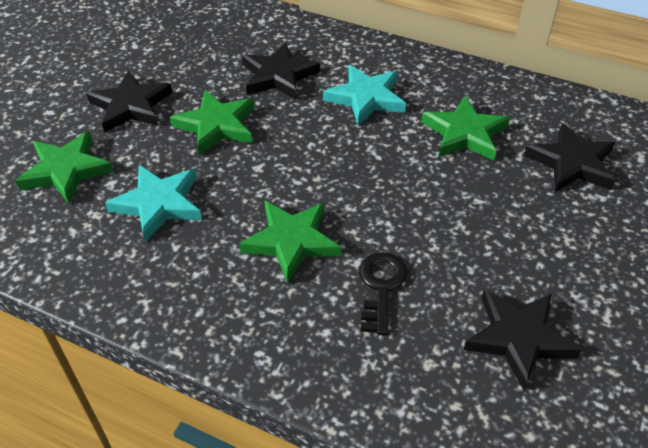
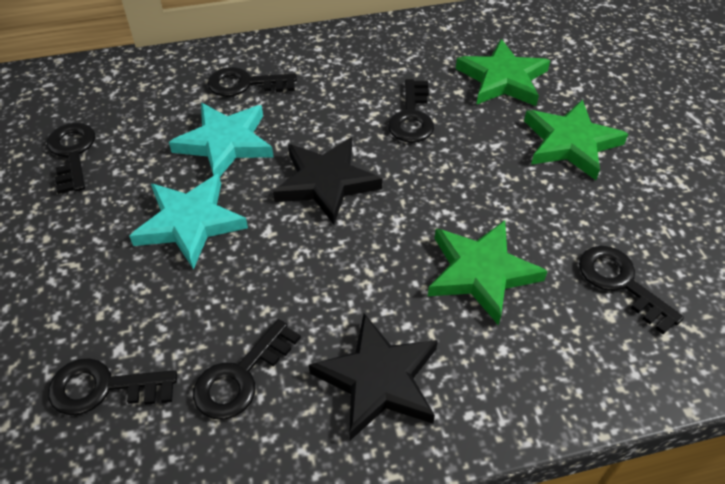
black key: 1 -> 6
black star: 4 -> 2
green star: 4 -> 3

